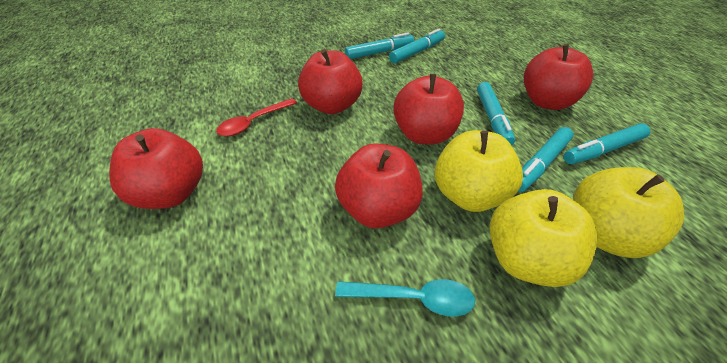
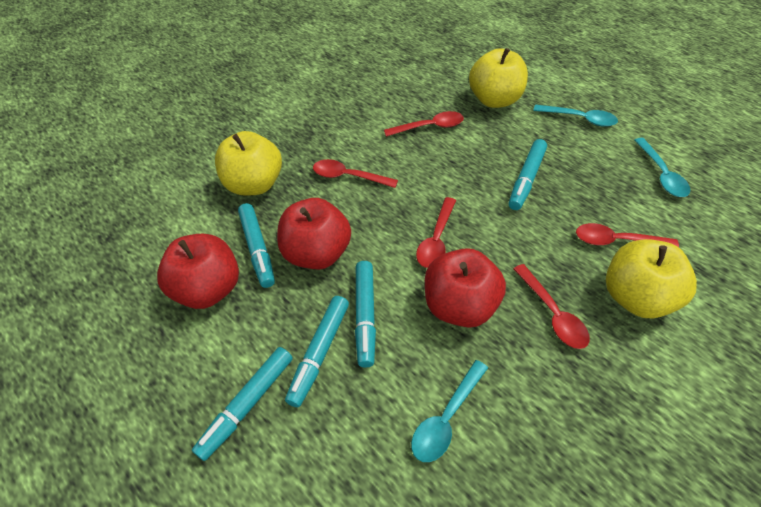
red apple: 5 -> 3
red spoon: 1 -> 5
turquoise spoon: 1 -> 3

